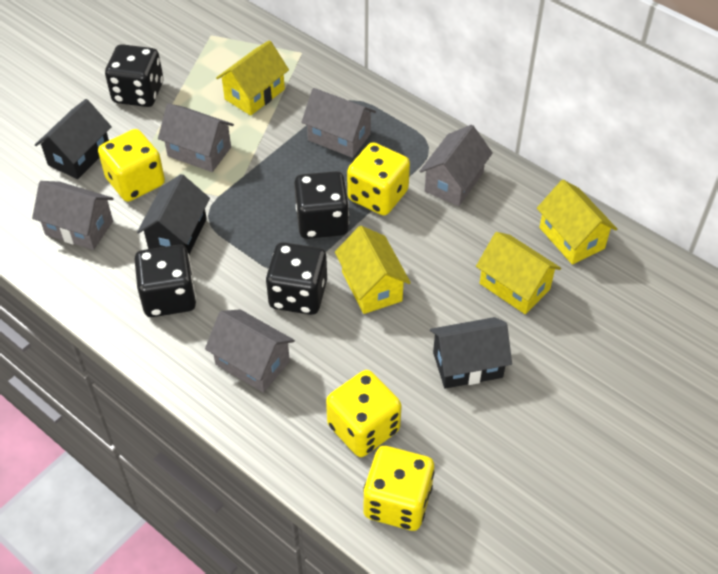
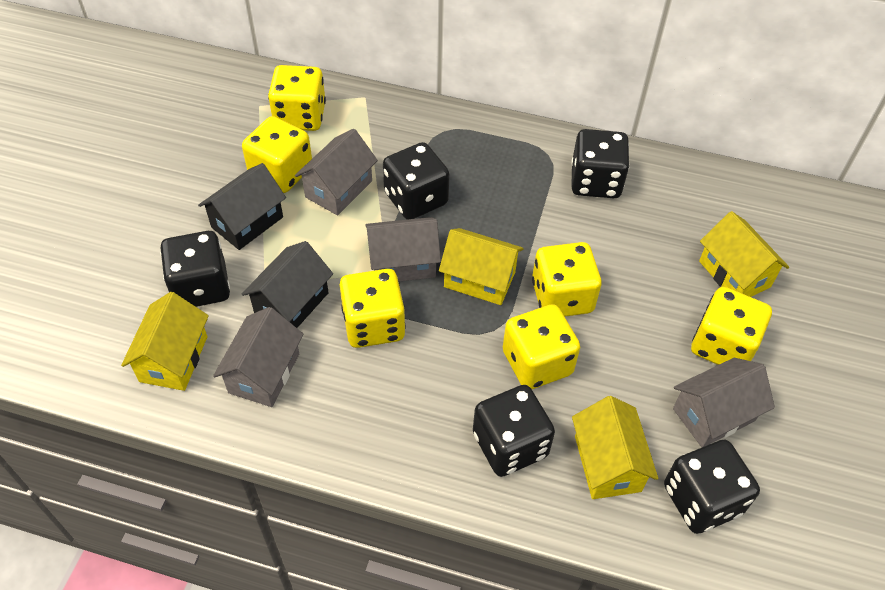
black dice: 4 -> 5
black house: 3 -> 2
grey house: 5 -> 4
yellow dice: 4 -> 6

